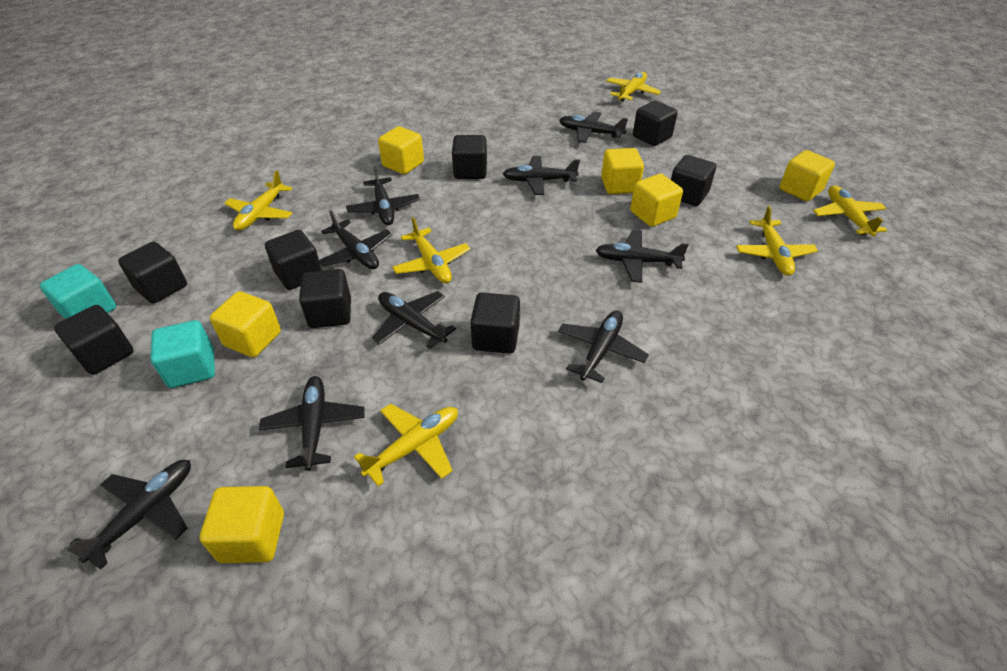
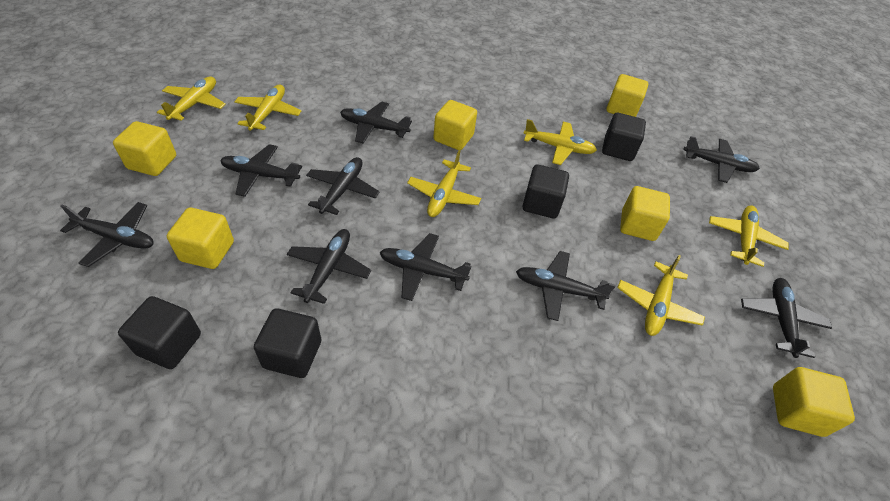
black cube: 8 -> 4
turquoise cube: 2 -> 0

